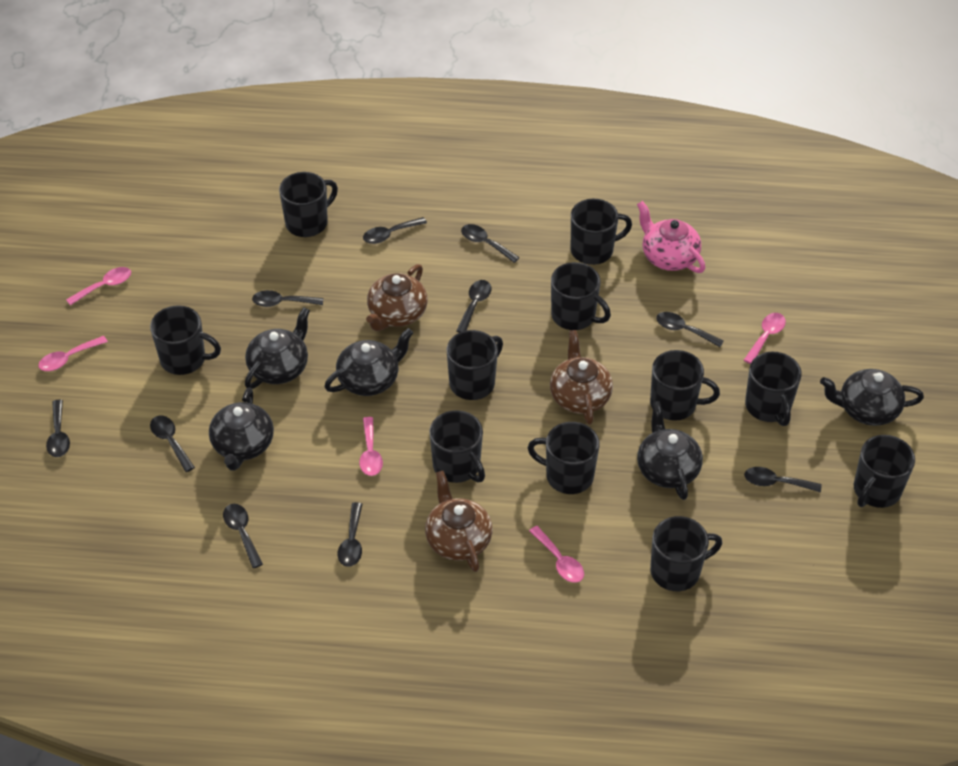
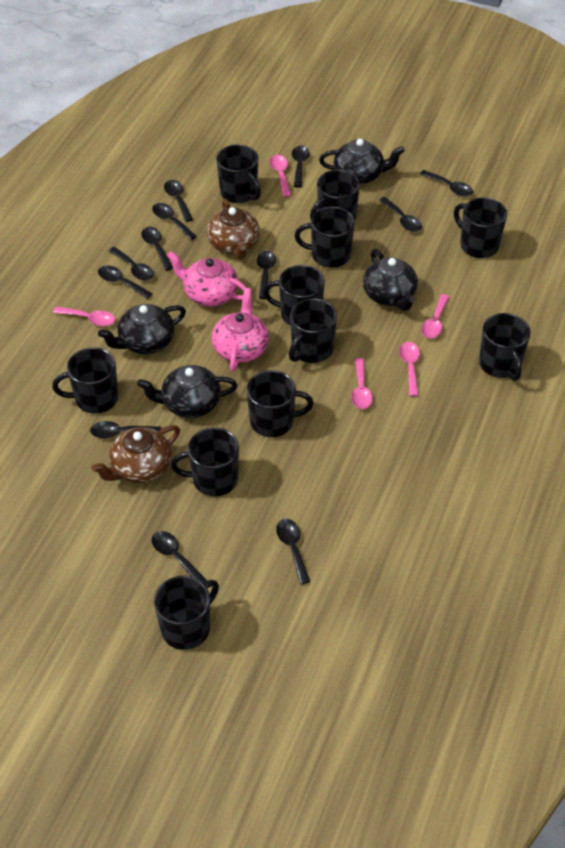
black spoon: 10 -> 12
black teapot: 5 -> 4
brown teapot: 3 -> 2
pink teapot: 1 -> 2

